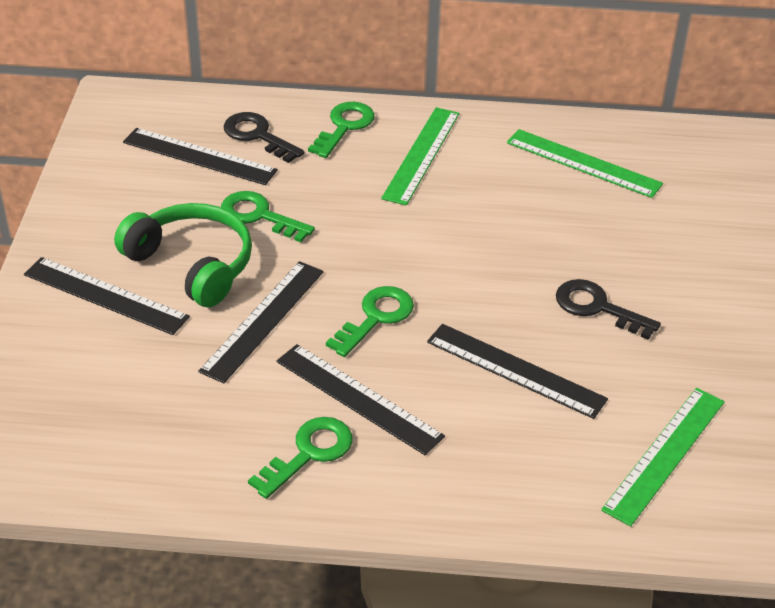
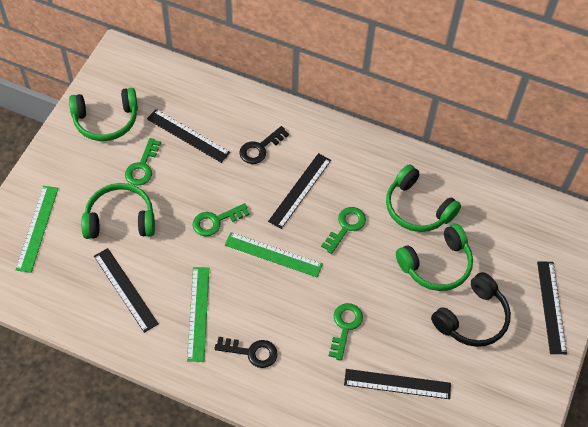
black headphones: 0 -> 1
green headphones: 1 -> 4

